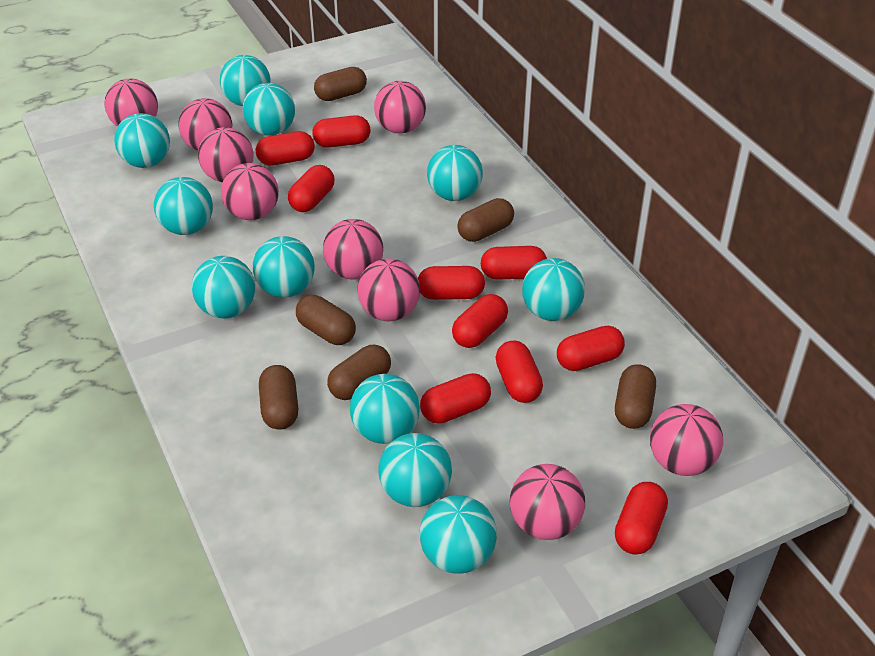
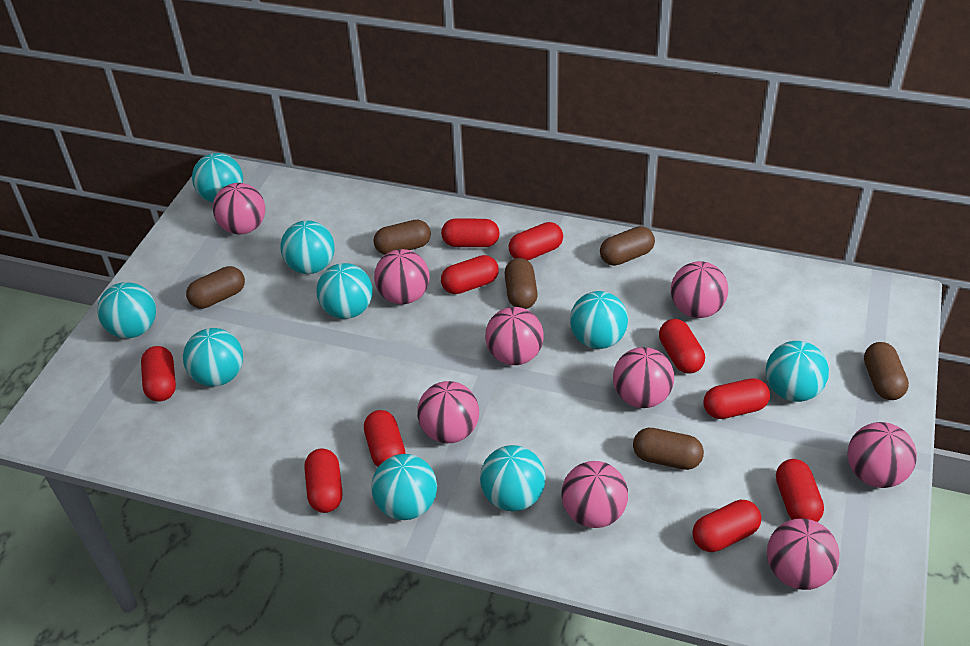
turquoise ball: 11 -> 9

